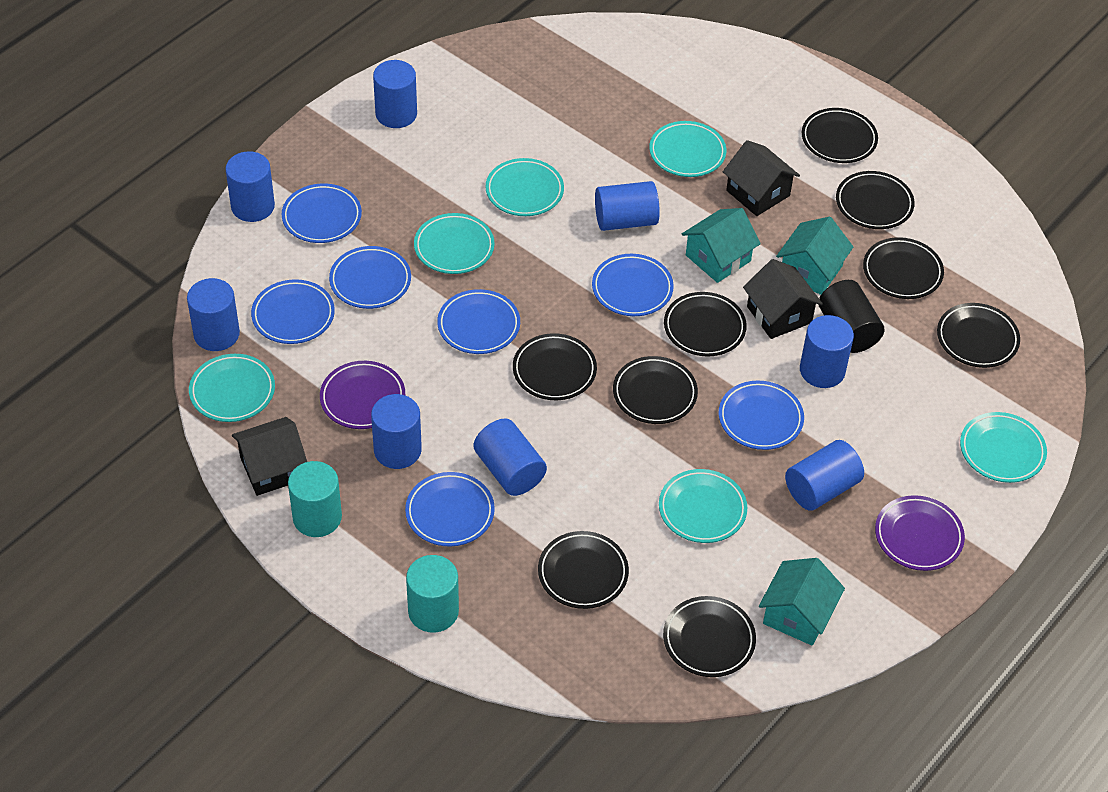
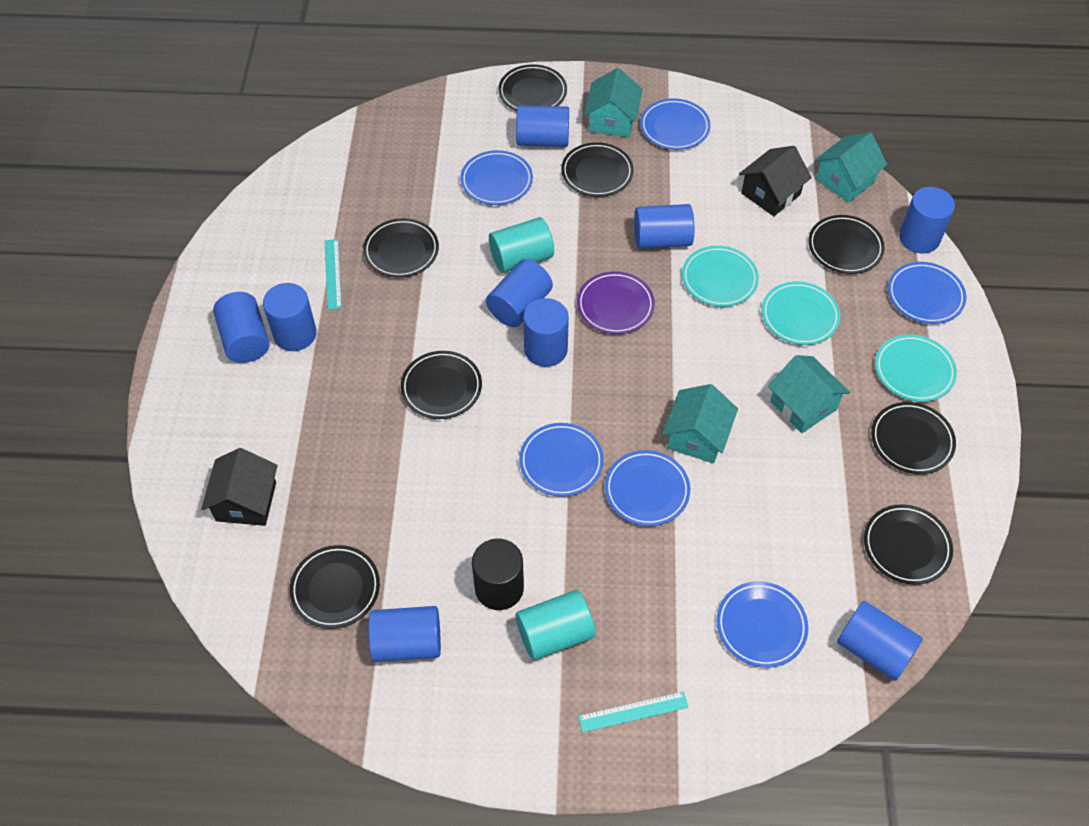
black house: 3 -> 2
black plate: 9 -> 8
blue cylinder: 8 -> 9
blue plate: 7 -> 6
purple plate: 2 -> 1
turquoise house: 3 -> 4
turquoise plate: 6 -> 3
turquoise ruler: 0 -> 2

